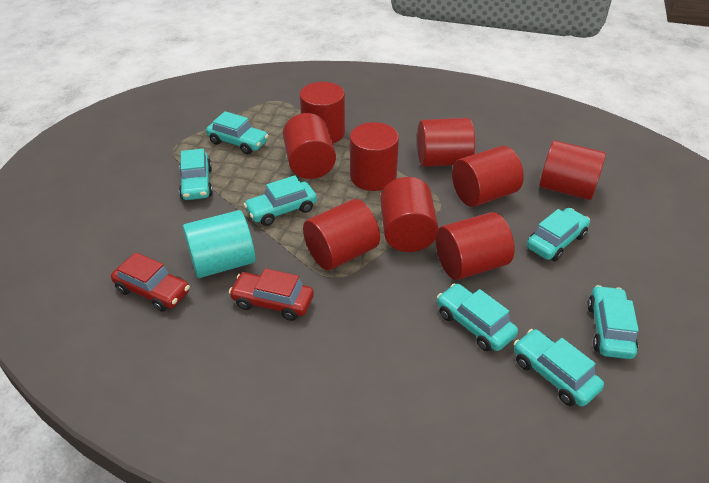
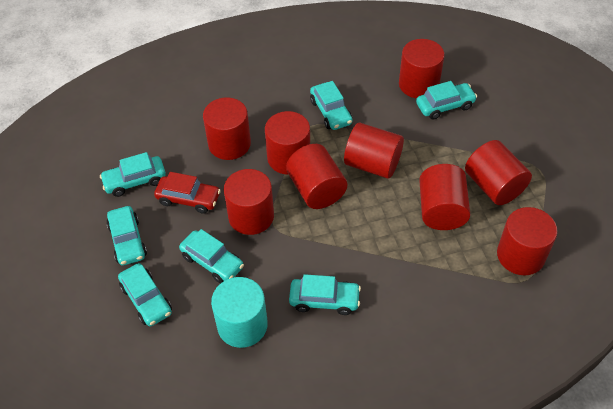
red car: 2 -> 1

